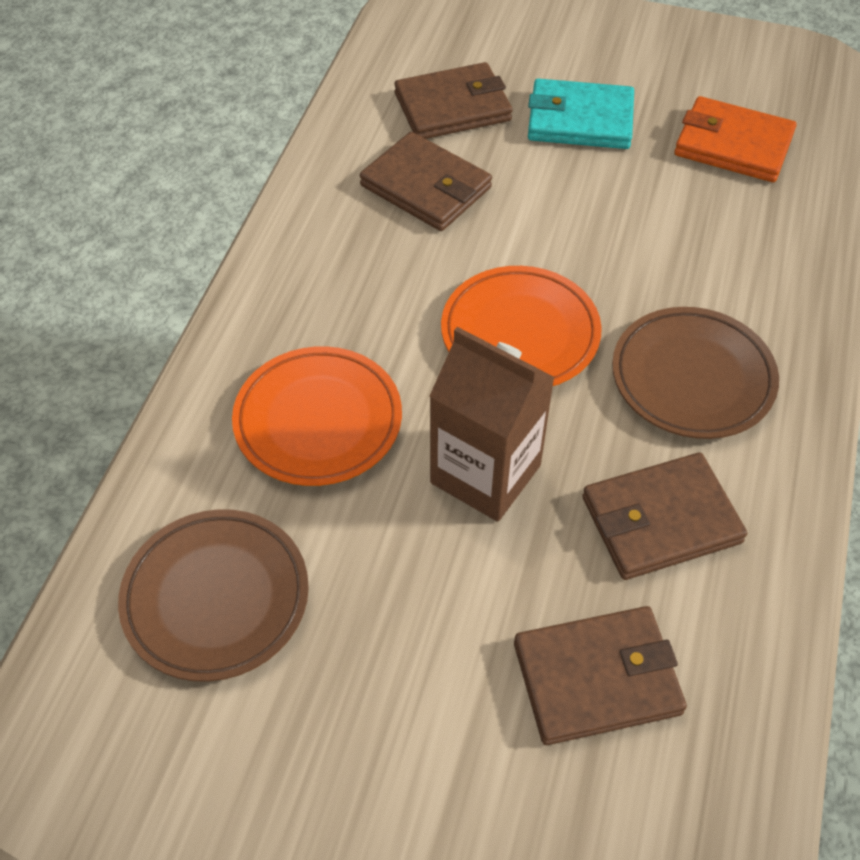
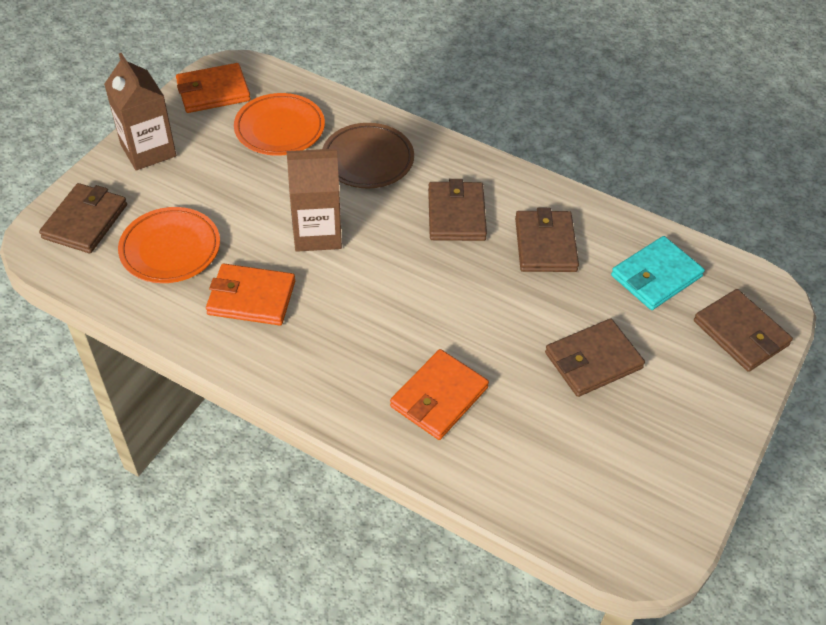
brown carton: 1 -> 2
brown plate: 2 -> 1
brown wallet: 4 -> 5
orange wallet: 1 -> 3

